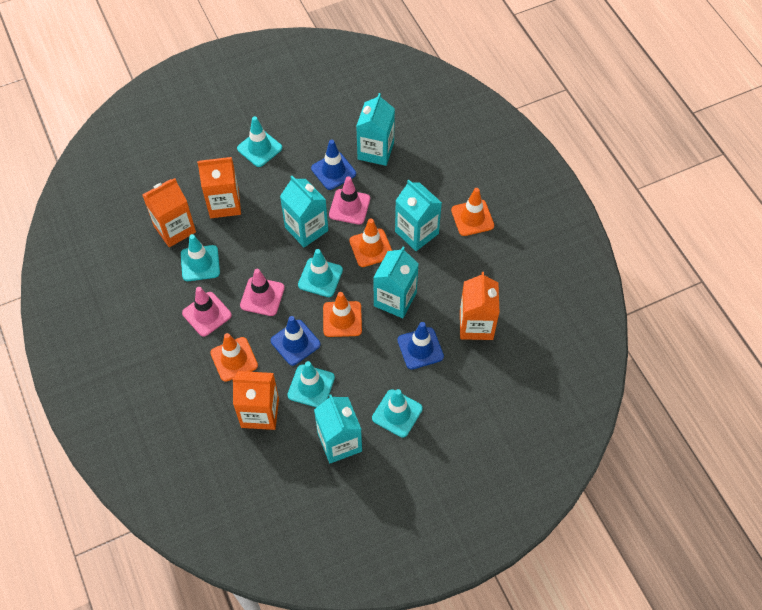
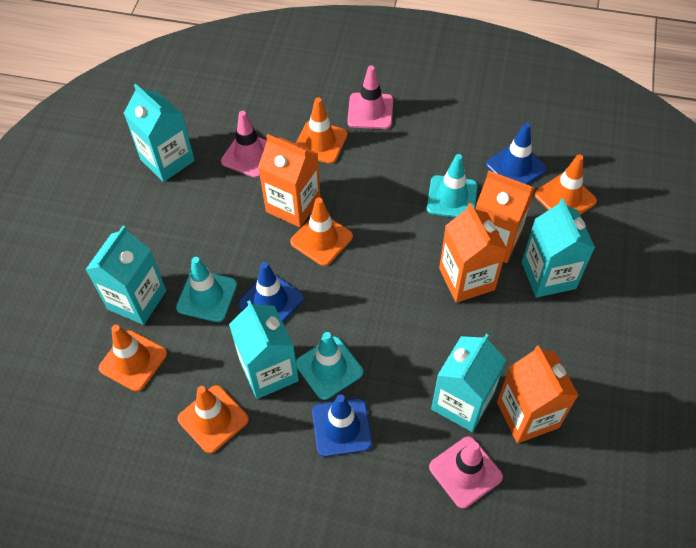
orange traffic cone: 4 -> 5
turquoise traffic cone: 5 -> 3

